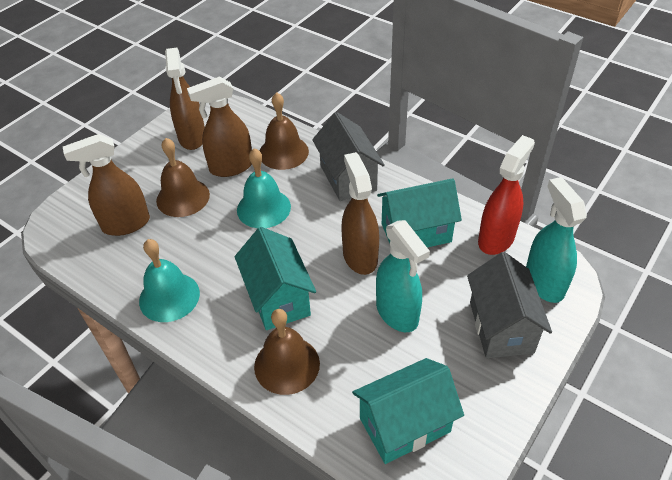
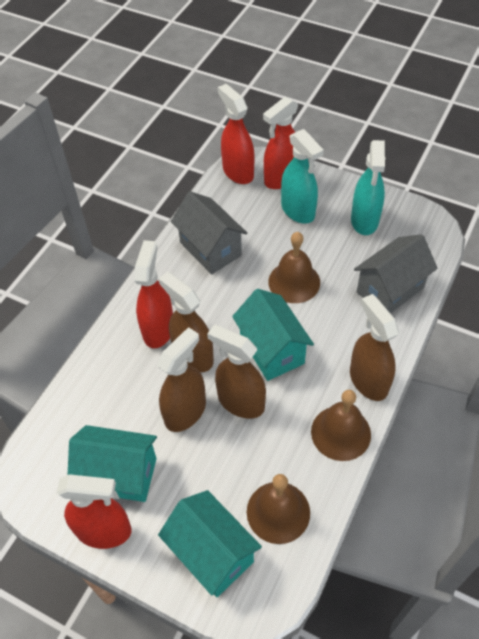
red spray bottle: 1 -> 4
turquoise bell: 2 -> 0

